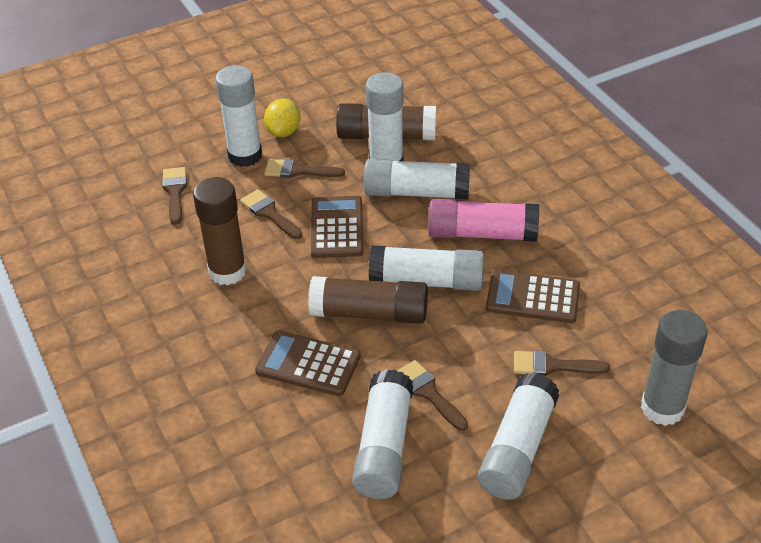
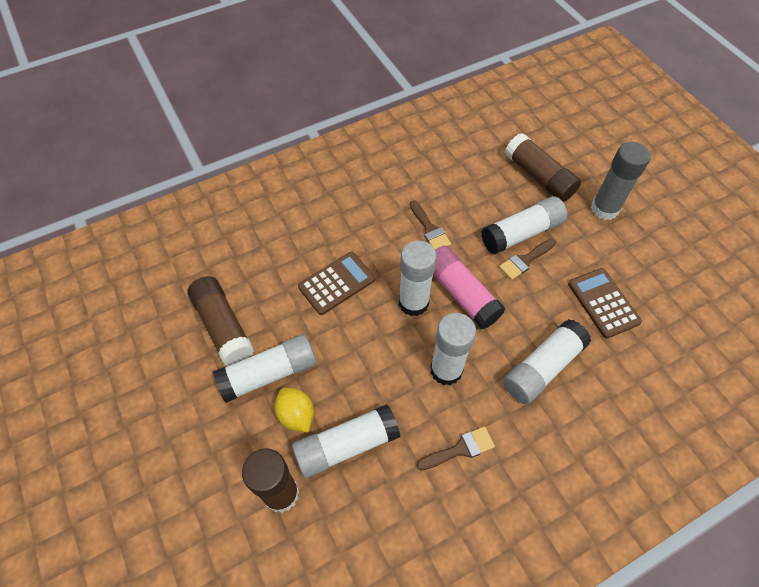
brown brush: 5 -> 3
brown calculator: 3 -> 2

